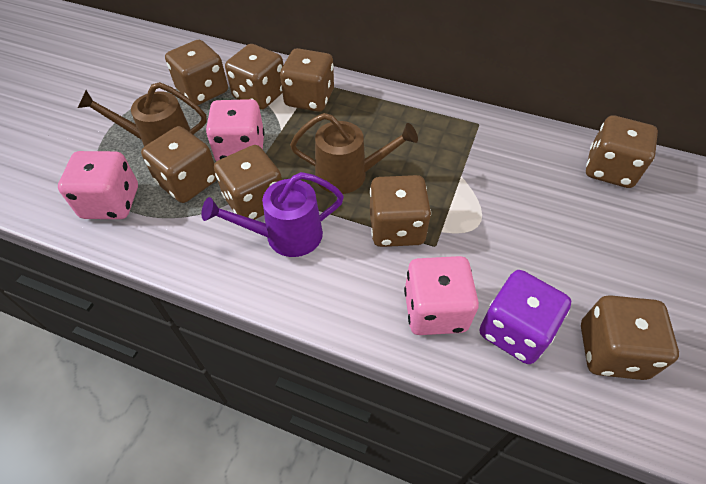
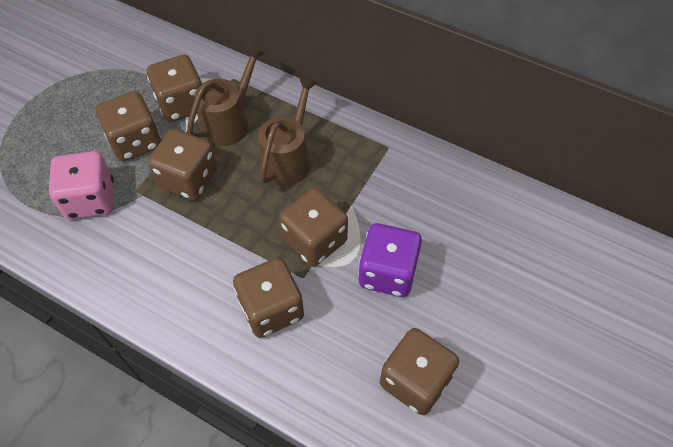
brown dice: 8 -> 6
pink dice: 3 -> 1
purple watering can: 1 -> 0

